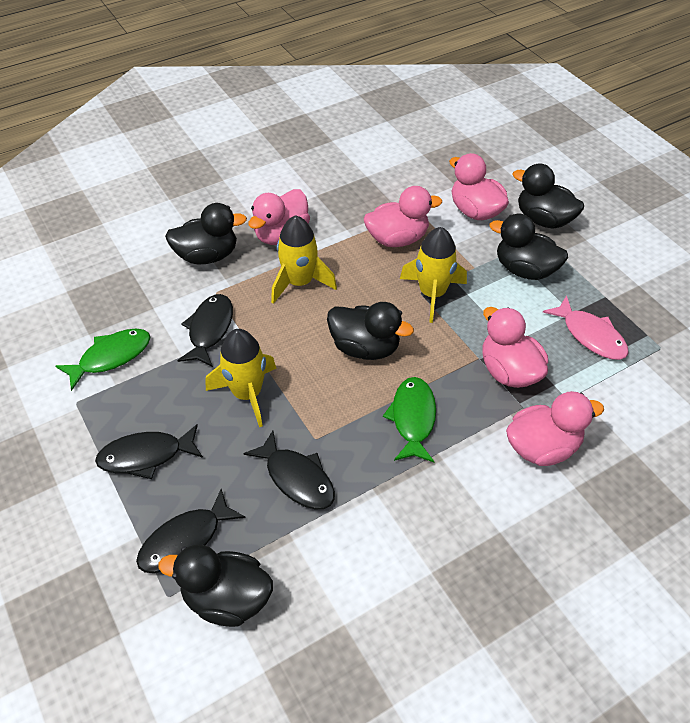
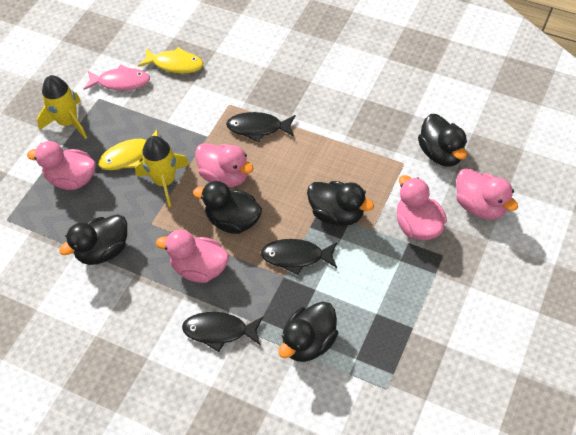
black fish: 4 -> 3
green fish: 2 -> 0
yellow fish: 0 -> 2
yellow rocket: 3 -> 2

